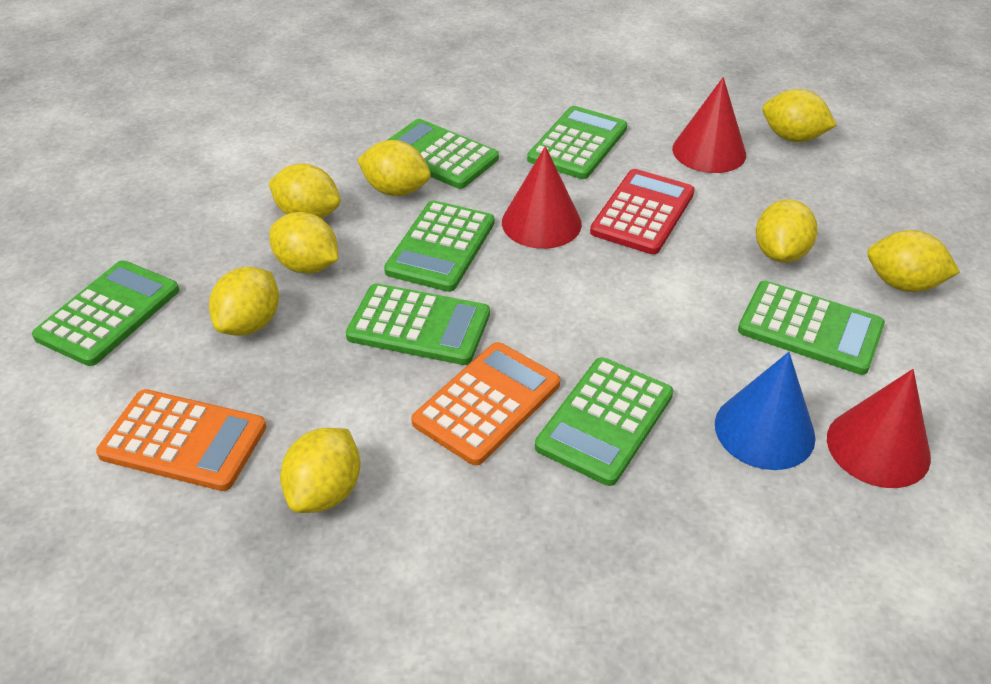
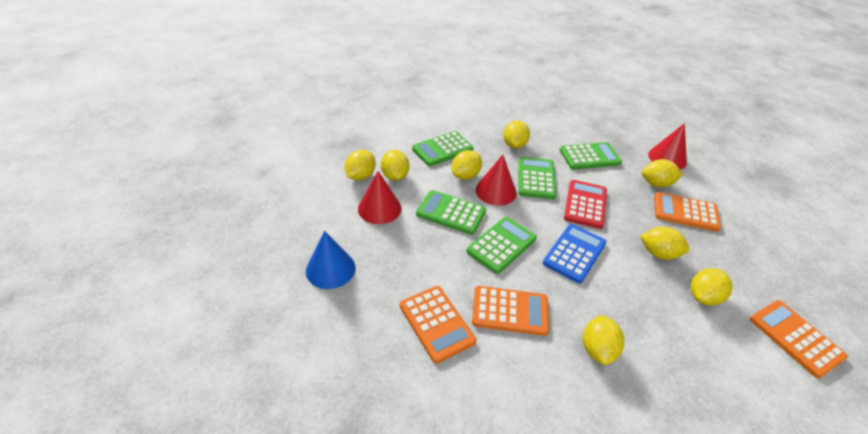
blue calculator: 0 -> 1
green calculator: 7 -> 5
orange calculator: 2 -> 4

